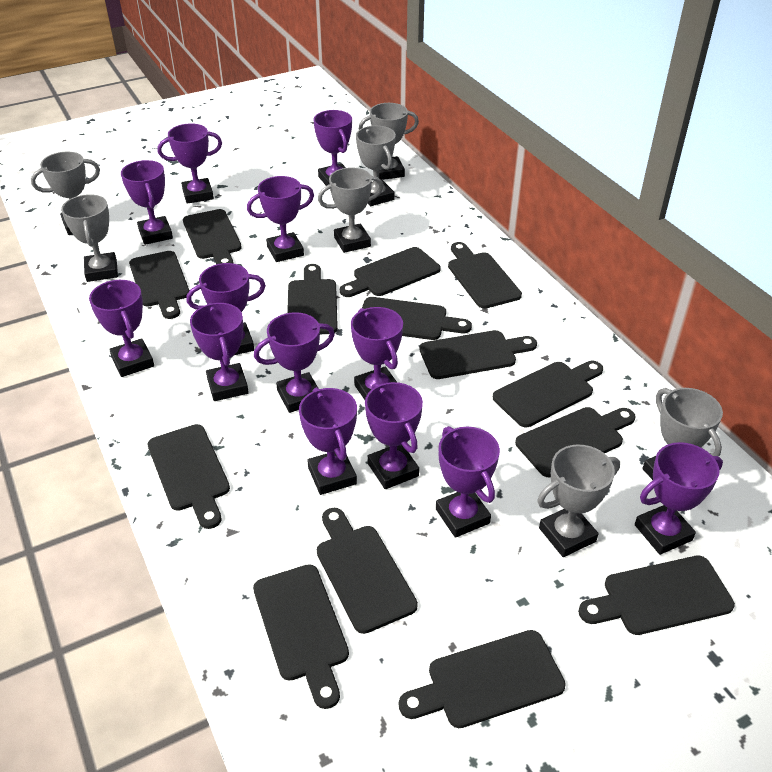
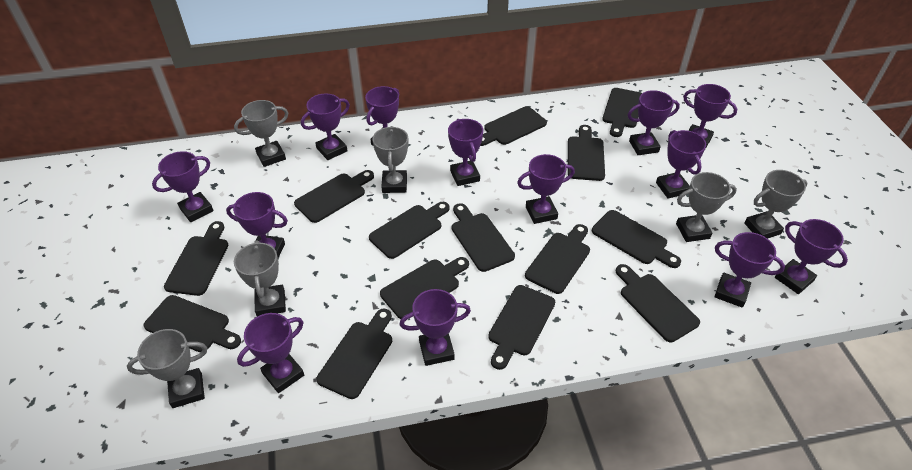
grey trophy: 7 -> 6

